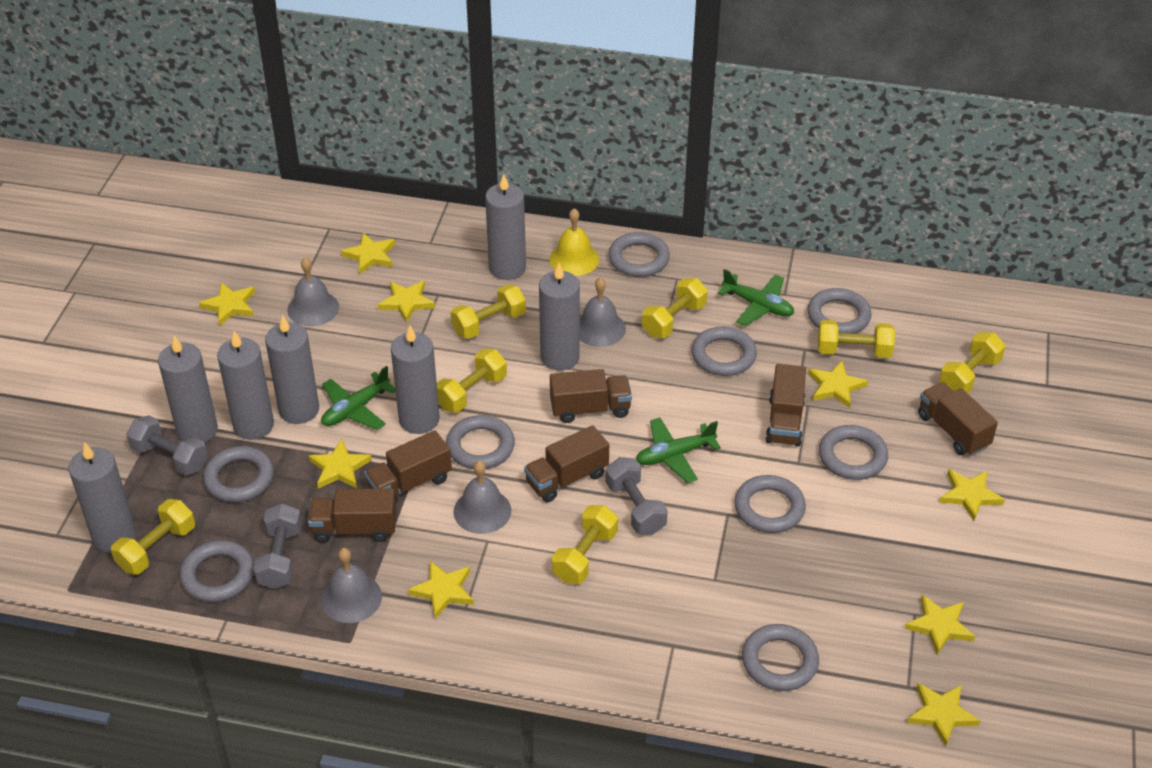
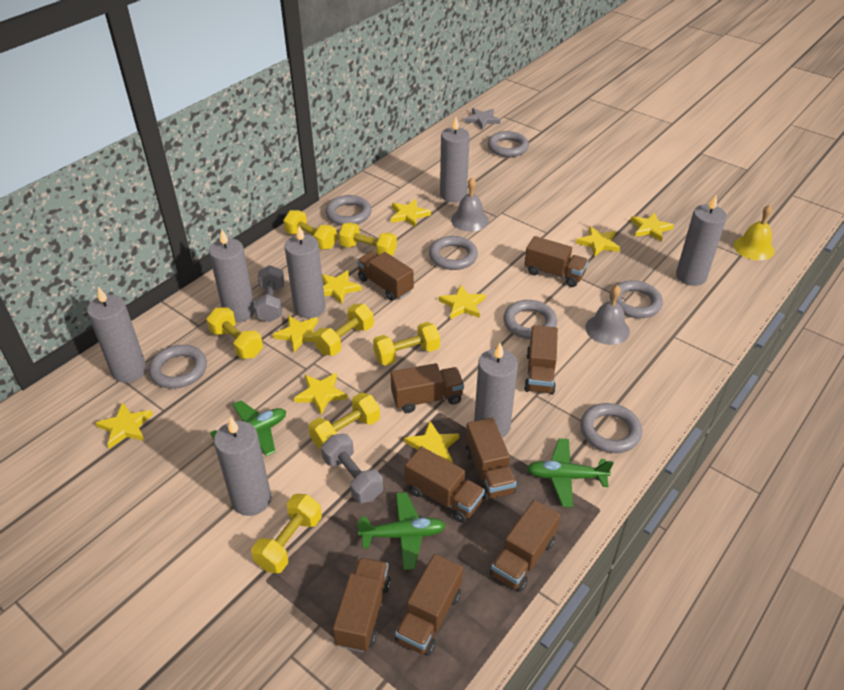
brown truck: 6 -> 9
grey bell: 4 -> 2
grey dumbbell: 3 -> 2
grey ring: 9 -> 7
grey star: 0 -> 1

